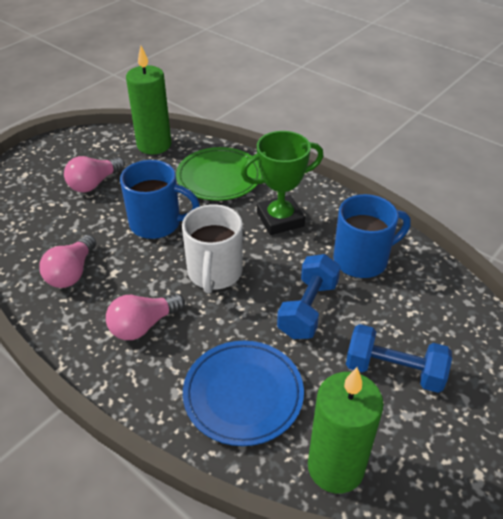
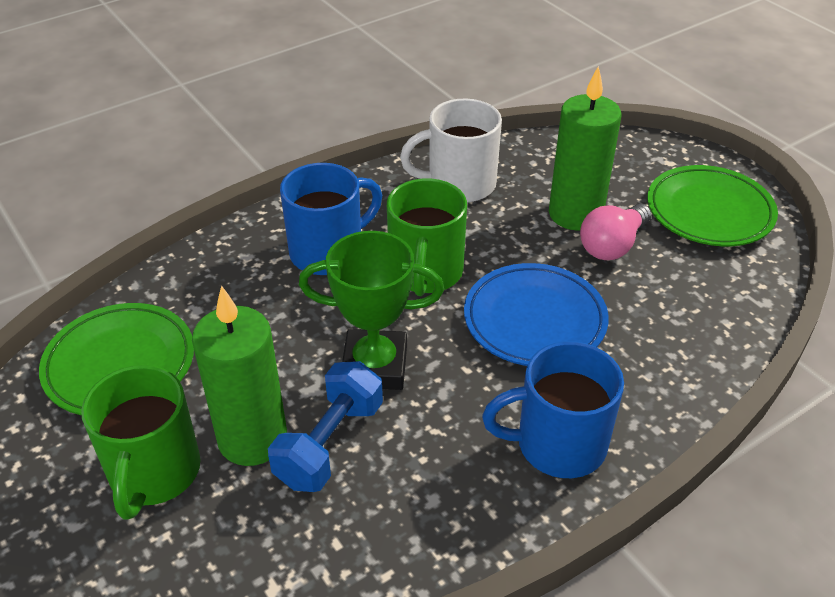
blue dumbbell: 2 -> 1
green mug: 0 -> 2
green plate: 1 -> 2
pink light bulb: 3 -> 1

